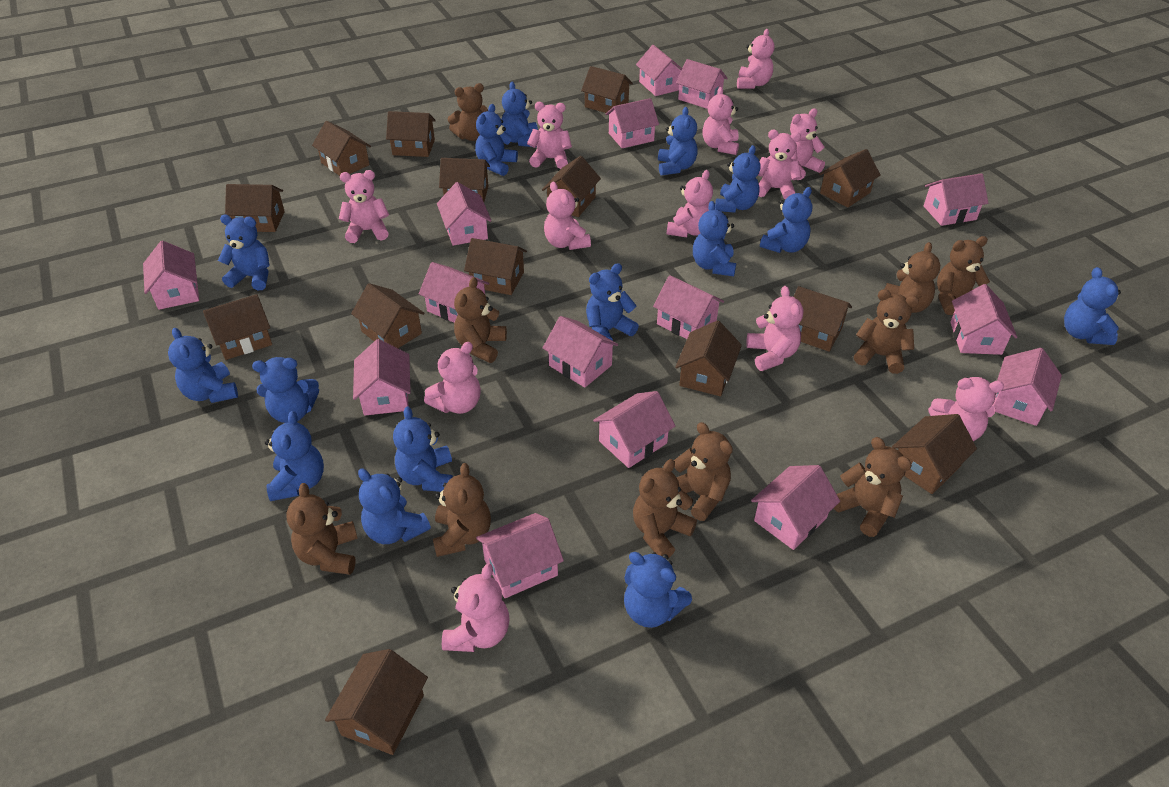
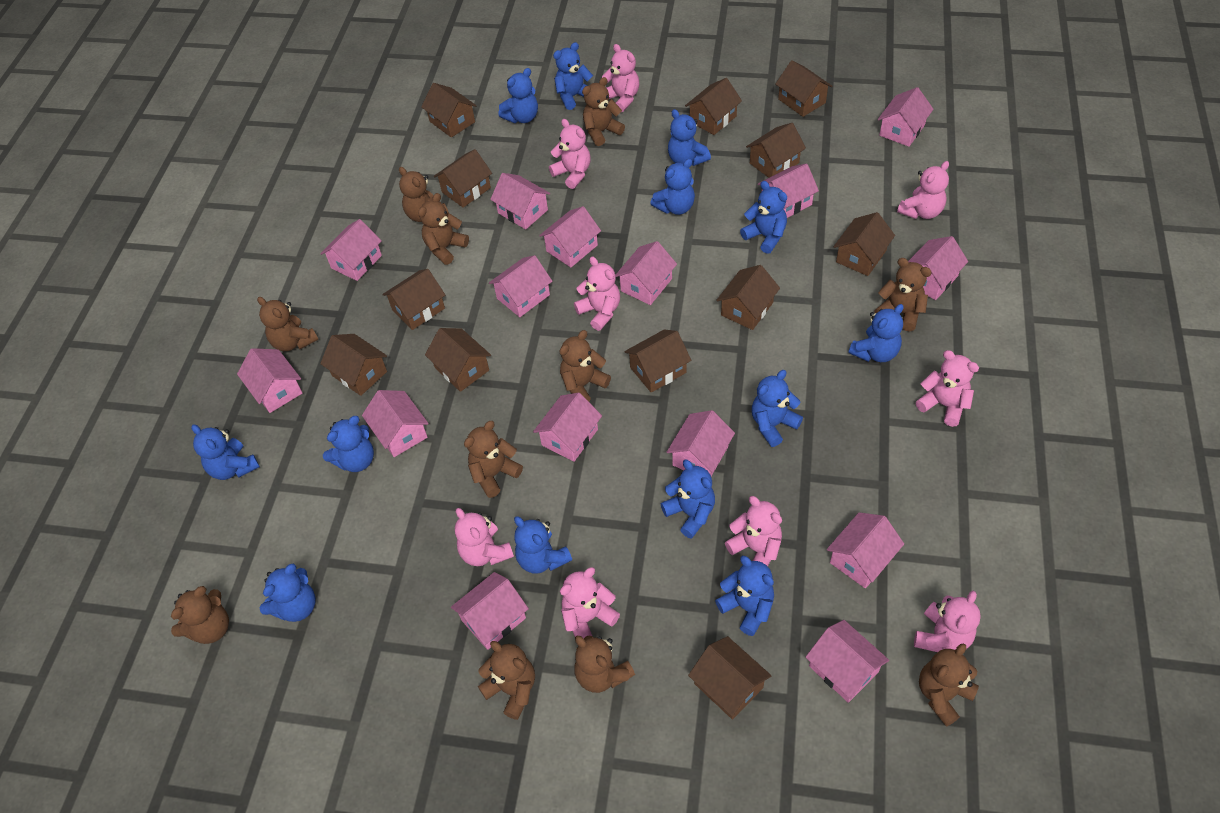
blue teddy bear: 15 -> 13
brown house: 14 -> 12
brown teddy bear: 10 -> 11
pink teddy bear: 12 -> 9

